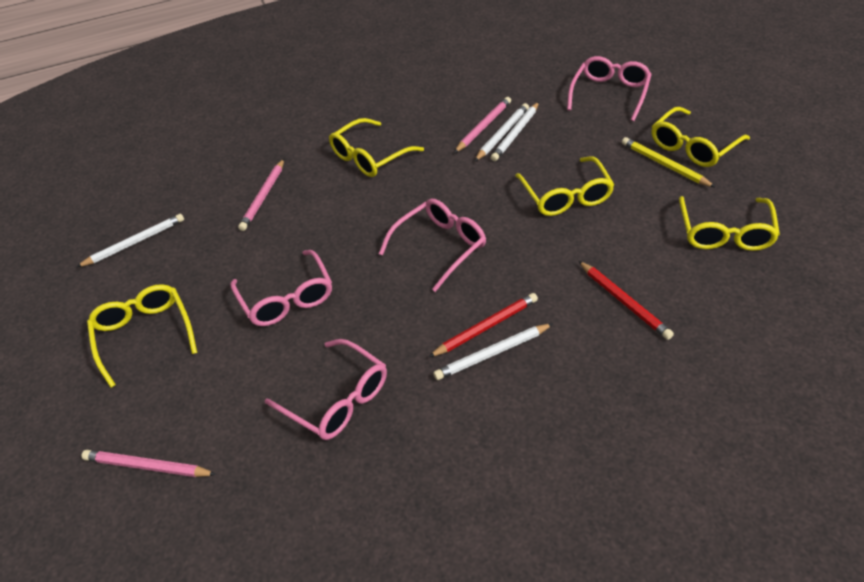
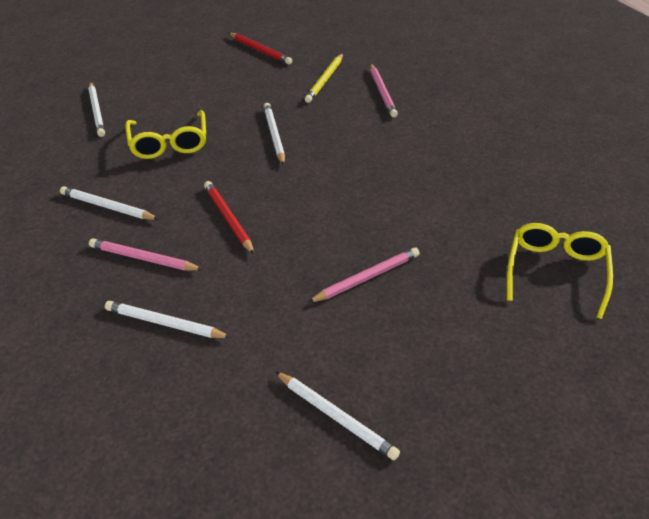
pink glasses: 4 -> 0
white pencil: 4 -> 5
yellow glasses: 5 -> 2

